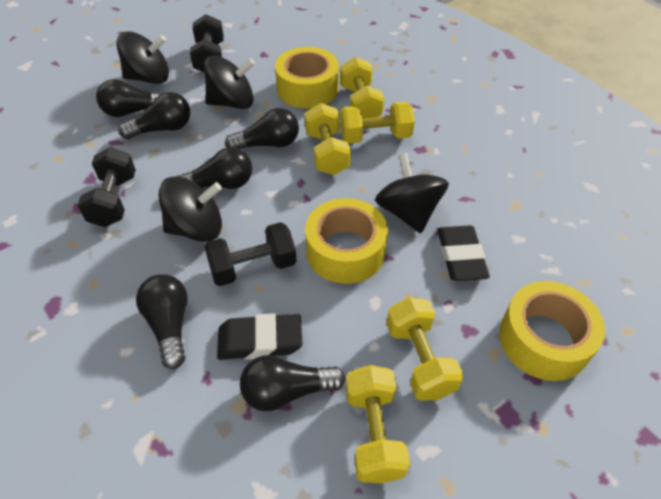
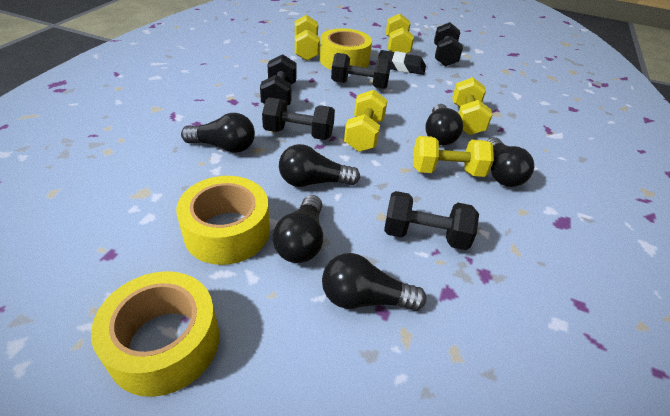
black dumbbell: 3 -> 5
black eraser: 2 -> 1
black spinning top: 4 -> 0

